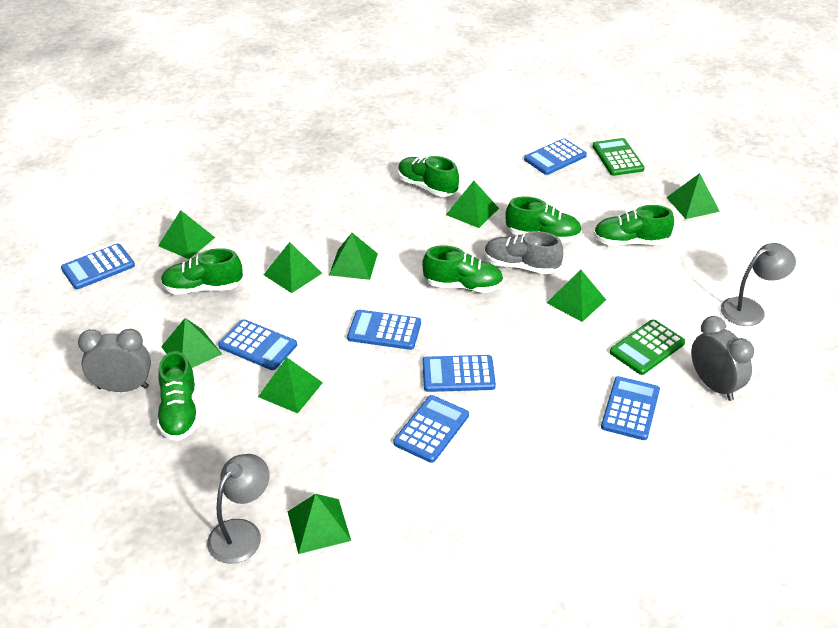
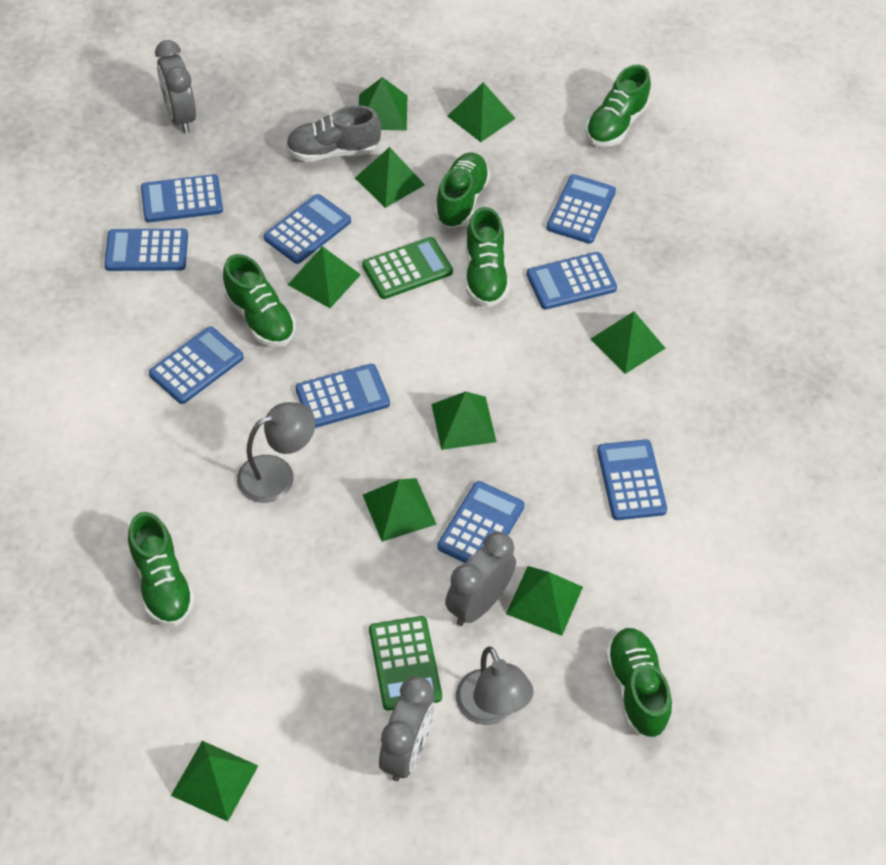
blue calculator: 7 -> 9
grey clock: 2 -> 3

